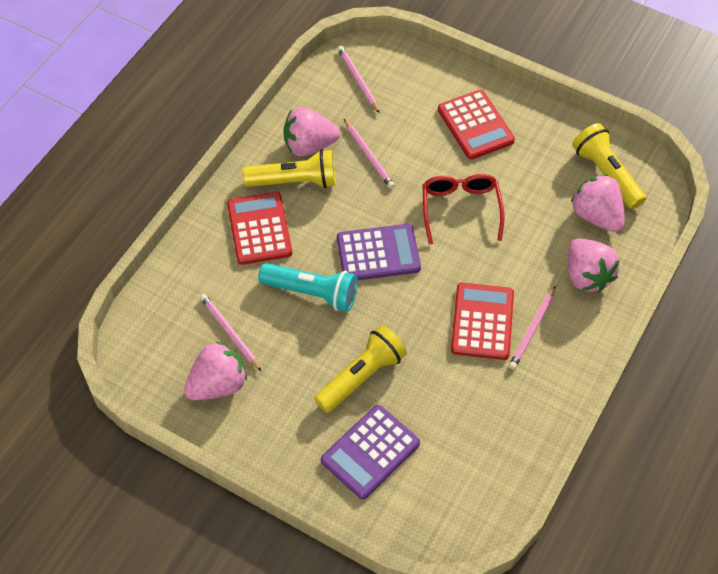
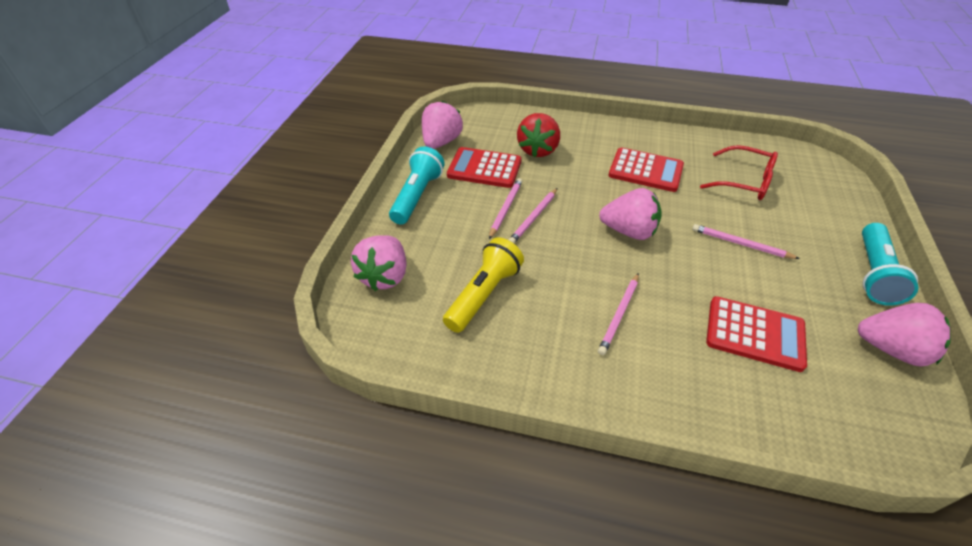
purple calculator: 2 -> 0
red strawberry: 0 -> 1
turquoise flashlight: 1 -> 2
yellow flashlight: 3 -> 1

